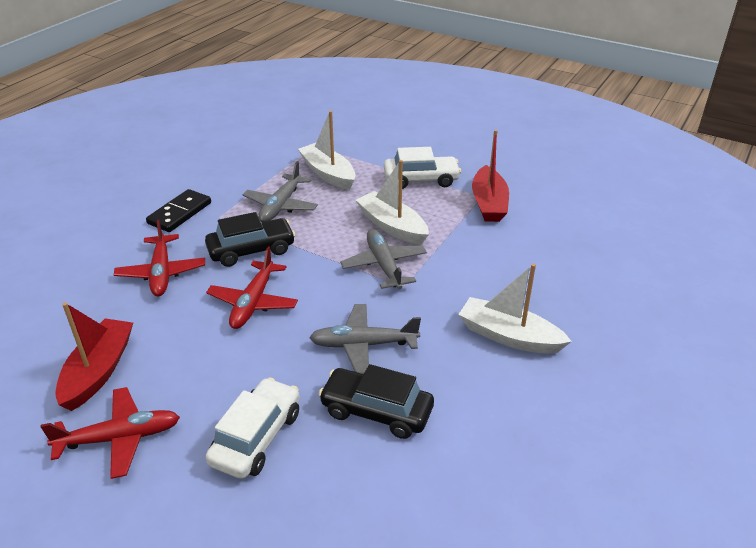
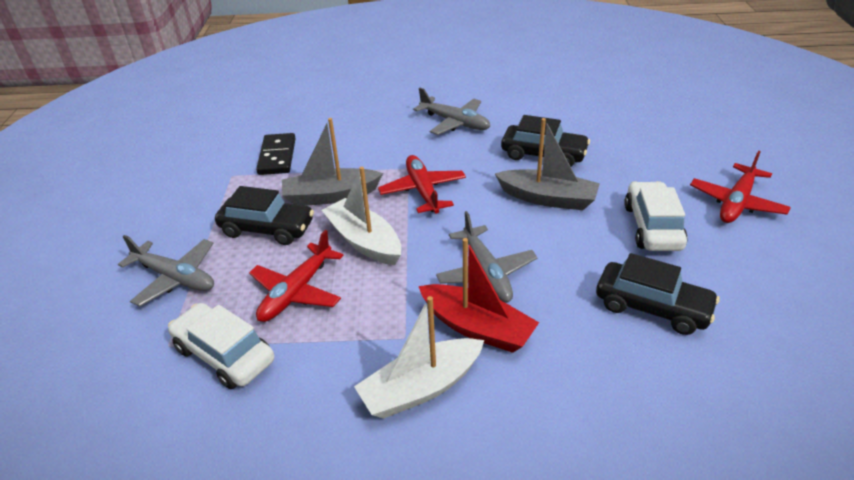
black car: 2 -> 3
grey boat: 0 -> 2
red boat: 2 -> 1
white boat: 3 -> 2

